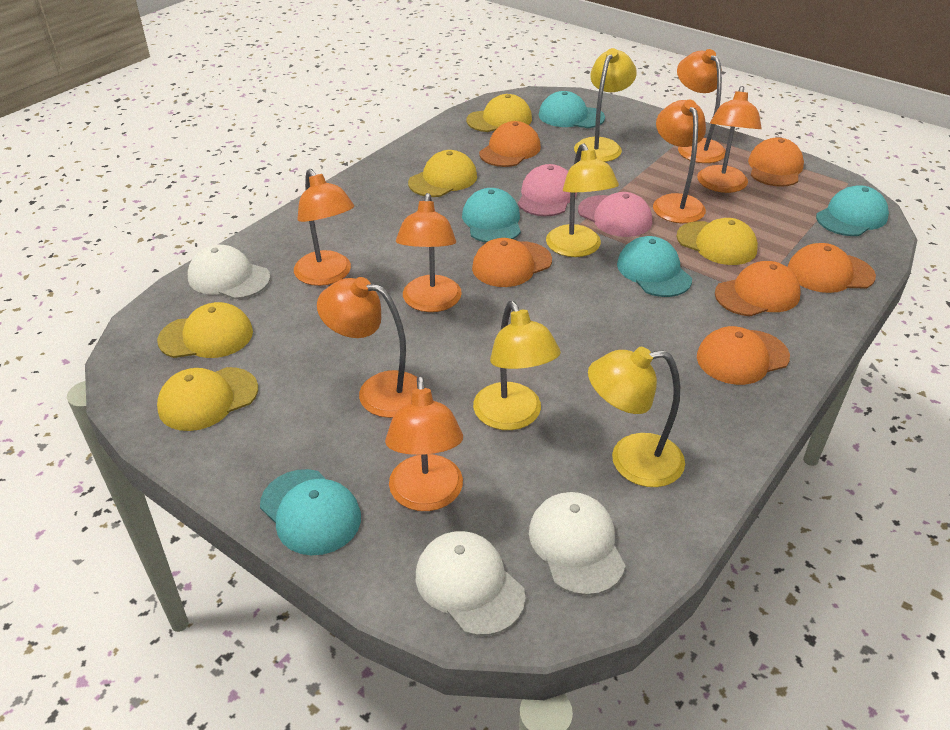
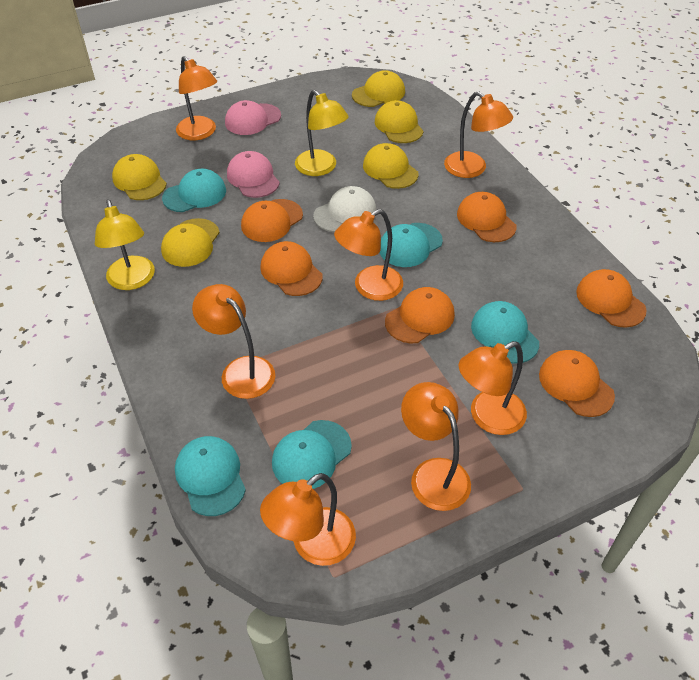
white cap: 3 -> 1
yellow lamp: 4 -> 2

